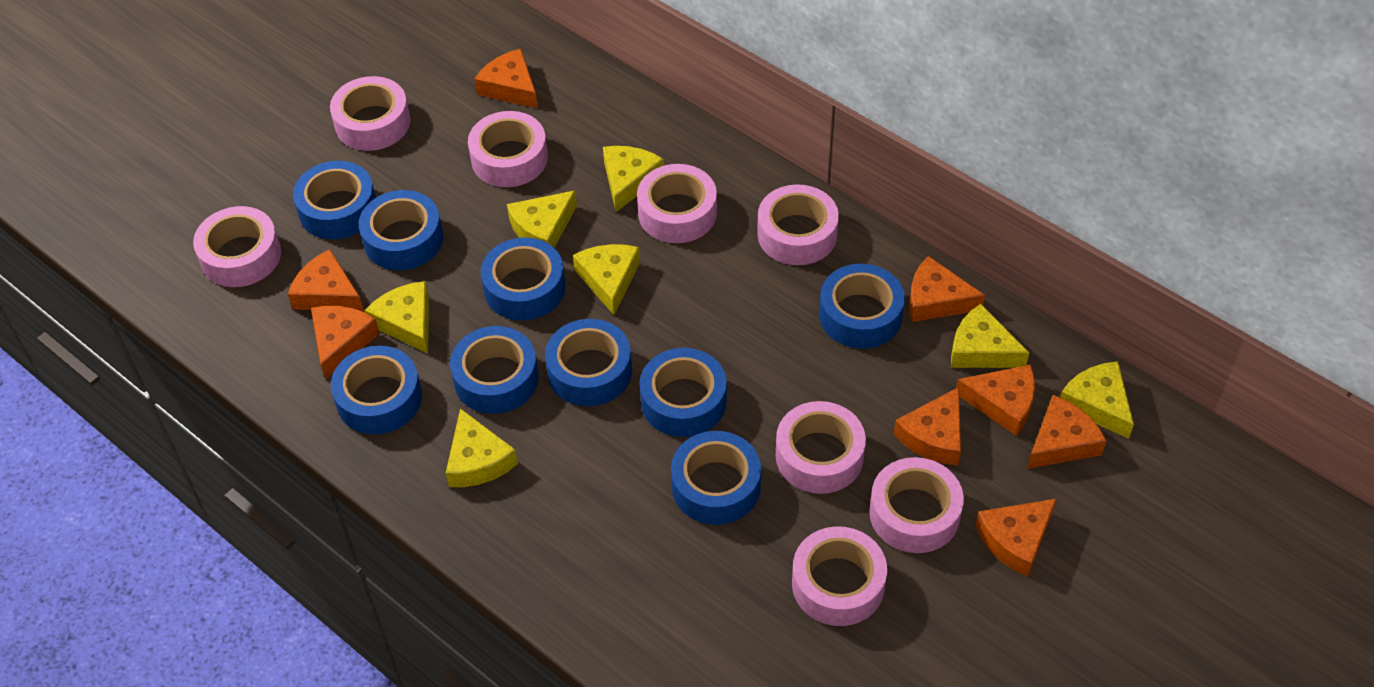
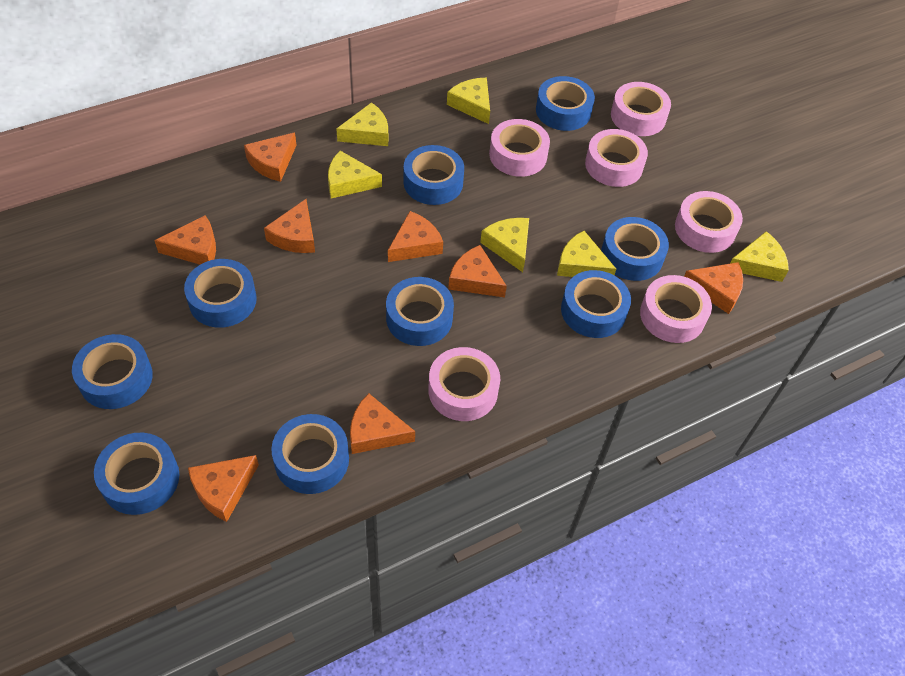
pink tape: 8 -> 6
yellow cheese: 7 -> 6

